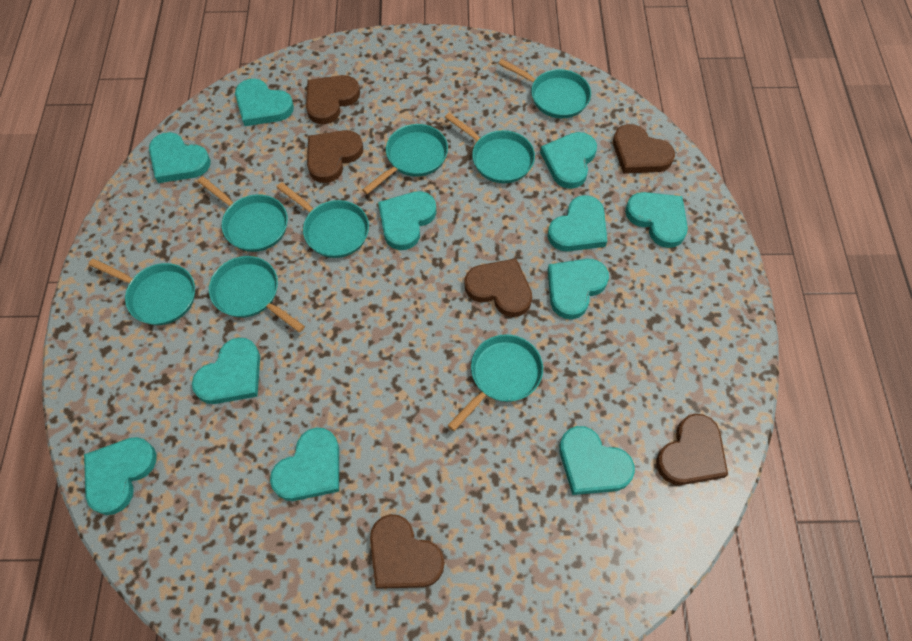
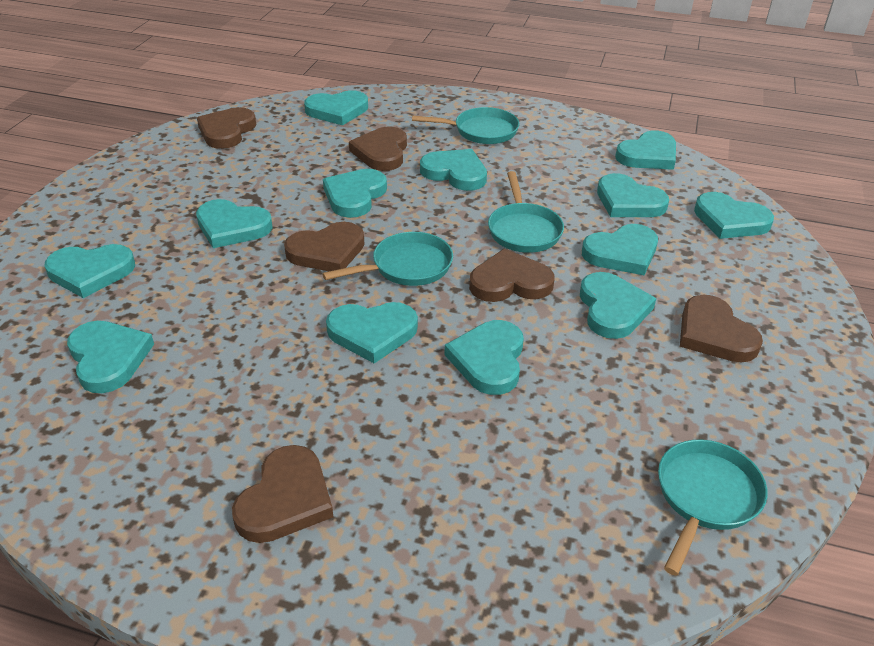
turquoise heart: 11 -> 13
turquoise pan: 8 -> 4

